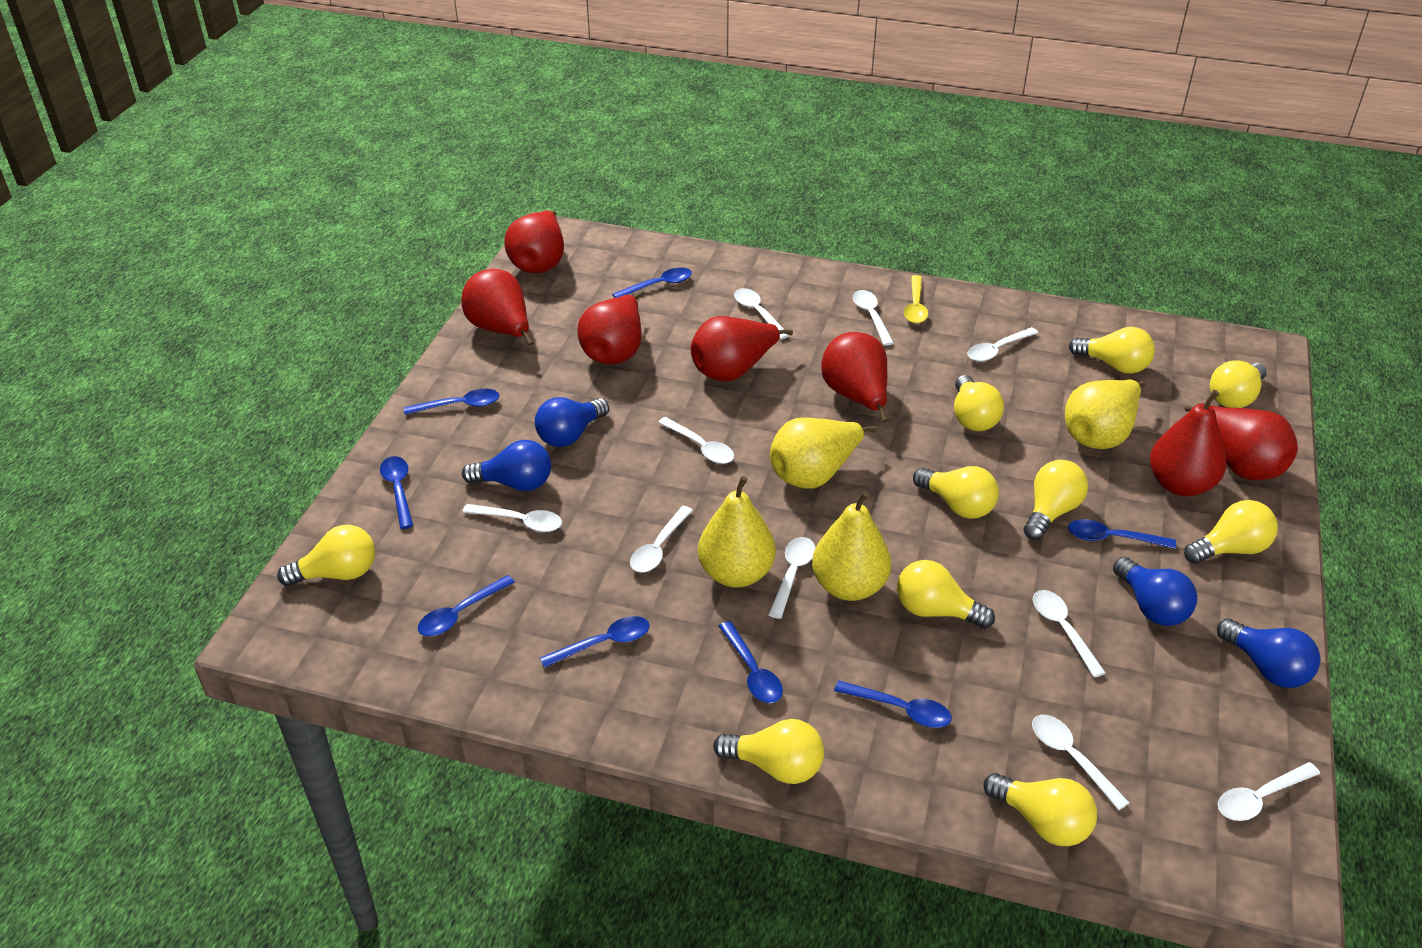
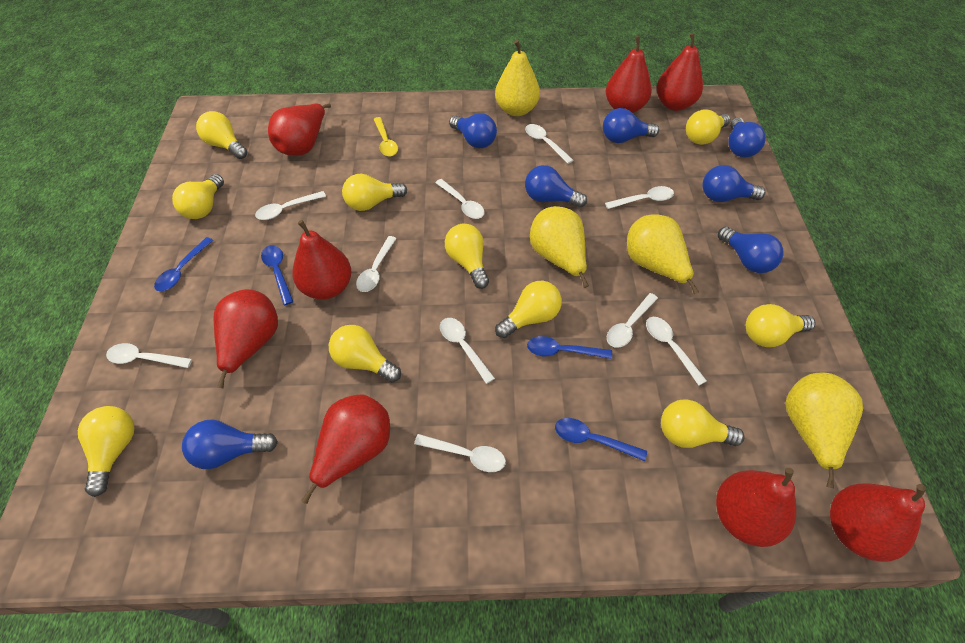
blue light bulb: 4 -> 7
blue spoon: 8 -> 4
red pear: 7 -> 8

